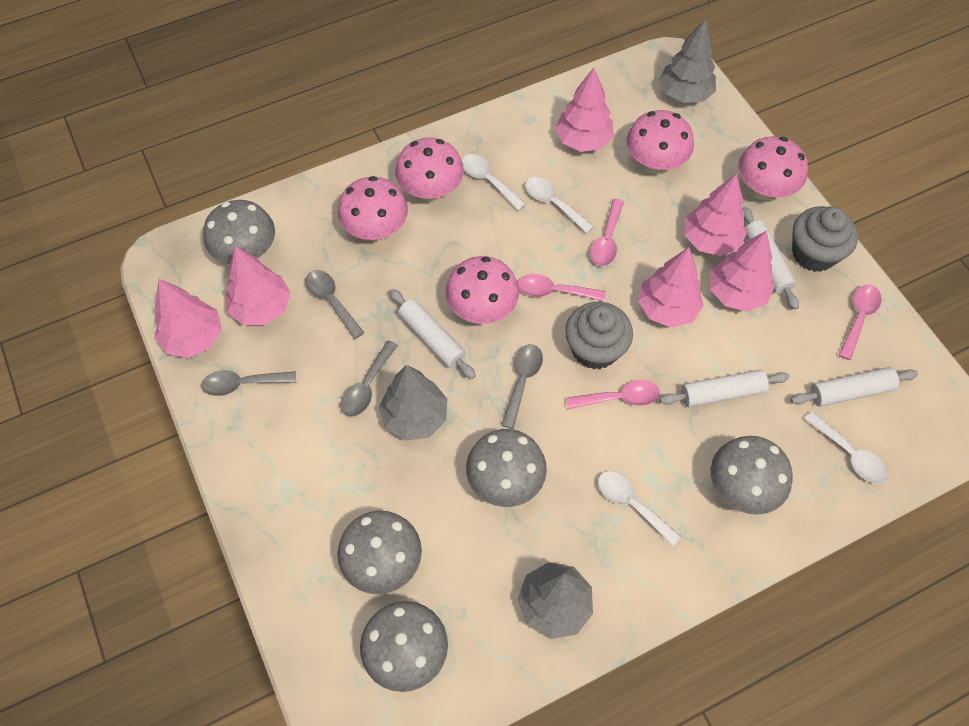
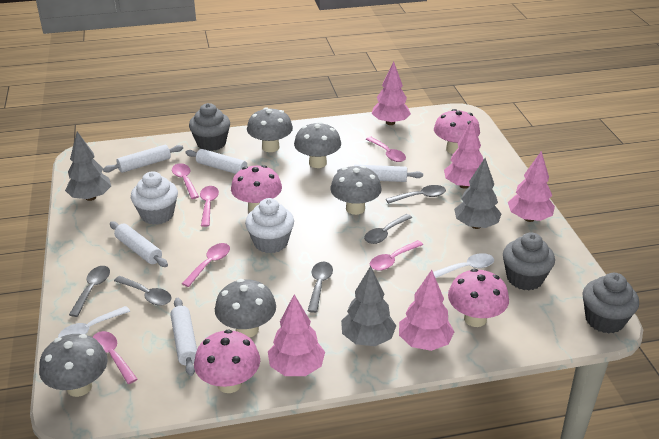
grey cupcake: 2 -> 3
grey spoon: 4 -> 5
pink mushroom: 5 -> 4
pink spoon: 4 -> 6
pink tree: 6 -> 5
white cupcake: 0 -> 2
white rolling pin: 4 -> 5
white spoon: 4 -> 2

